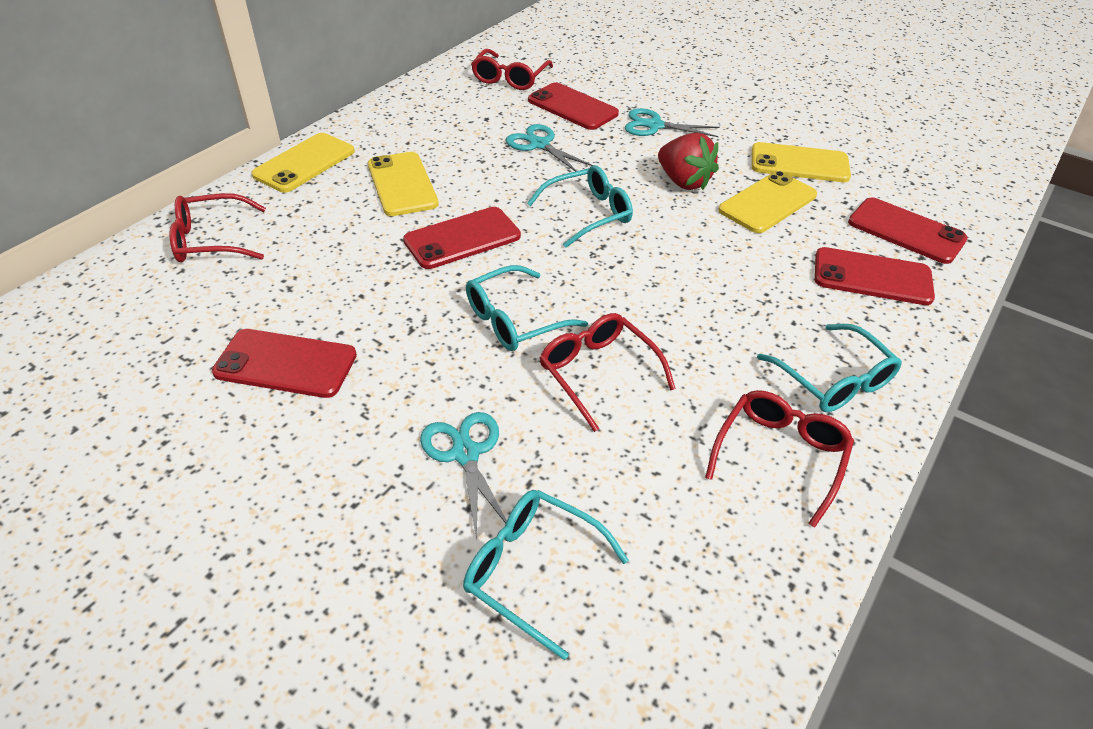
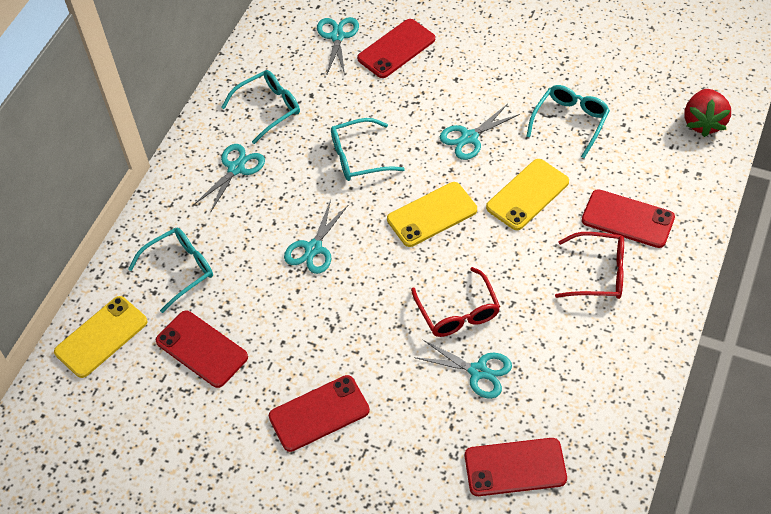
red glasses: 4 -> 2
turquoise scissors: 3 -> 5
yellow phone: 4 -> 3

